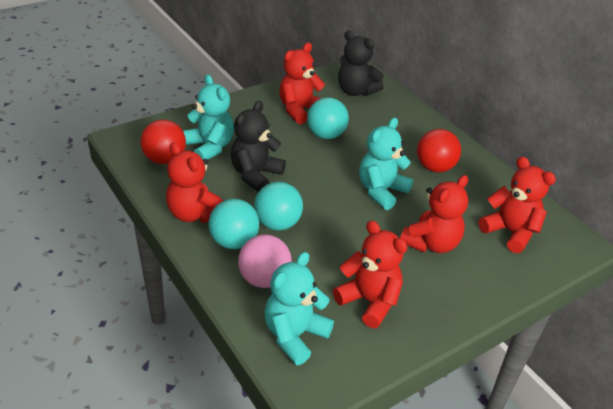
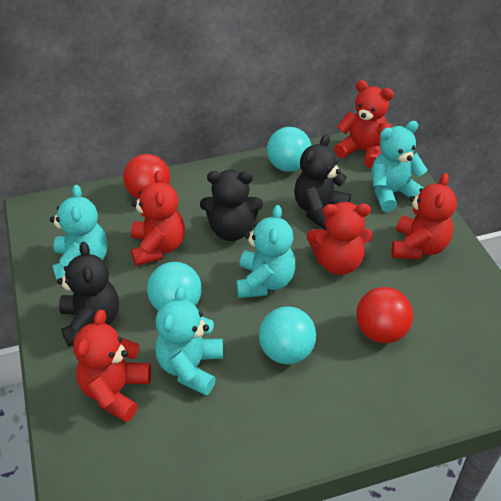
black teddy bear: 2 -> 3
pink ball: 1 -> 0
turquoise teddy bear: 3 -> 4

